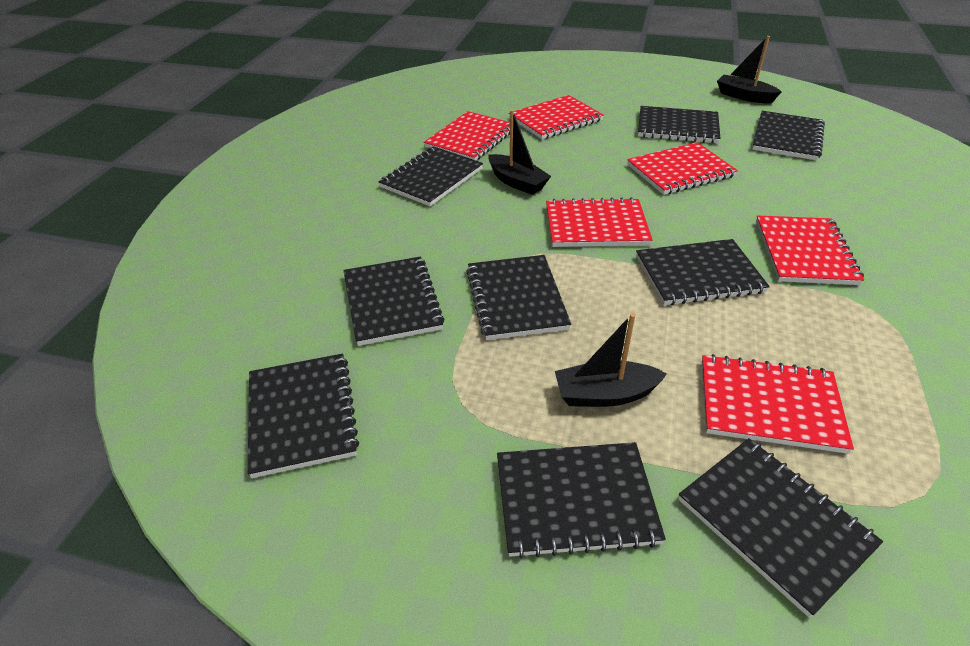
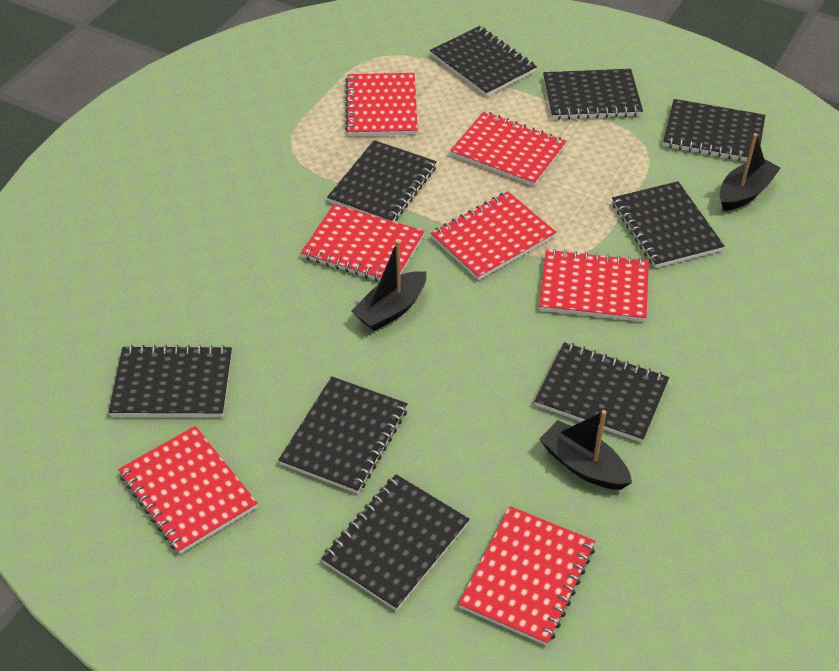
red notebook: 6 -> 7

